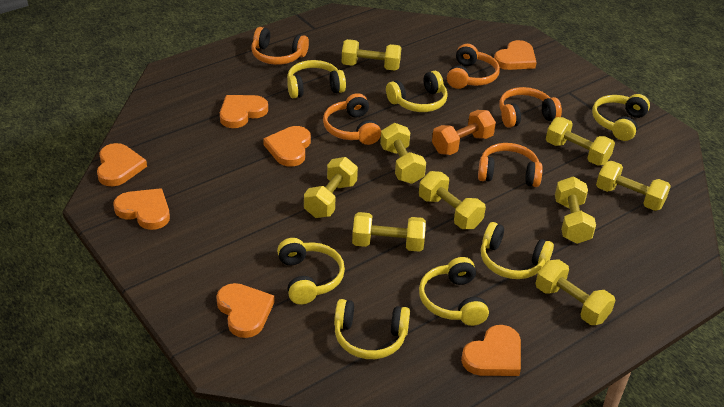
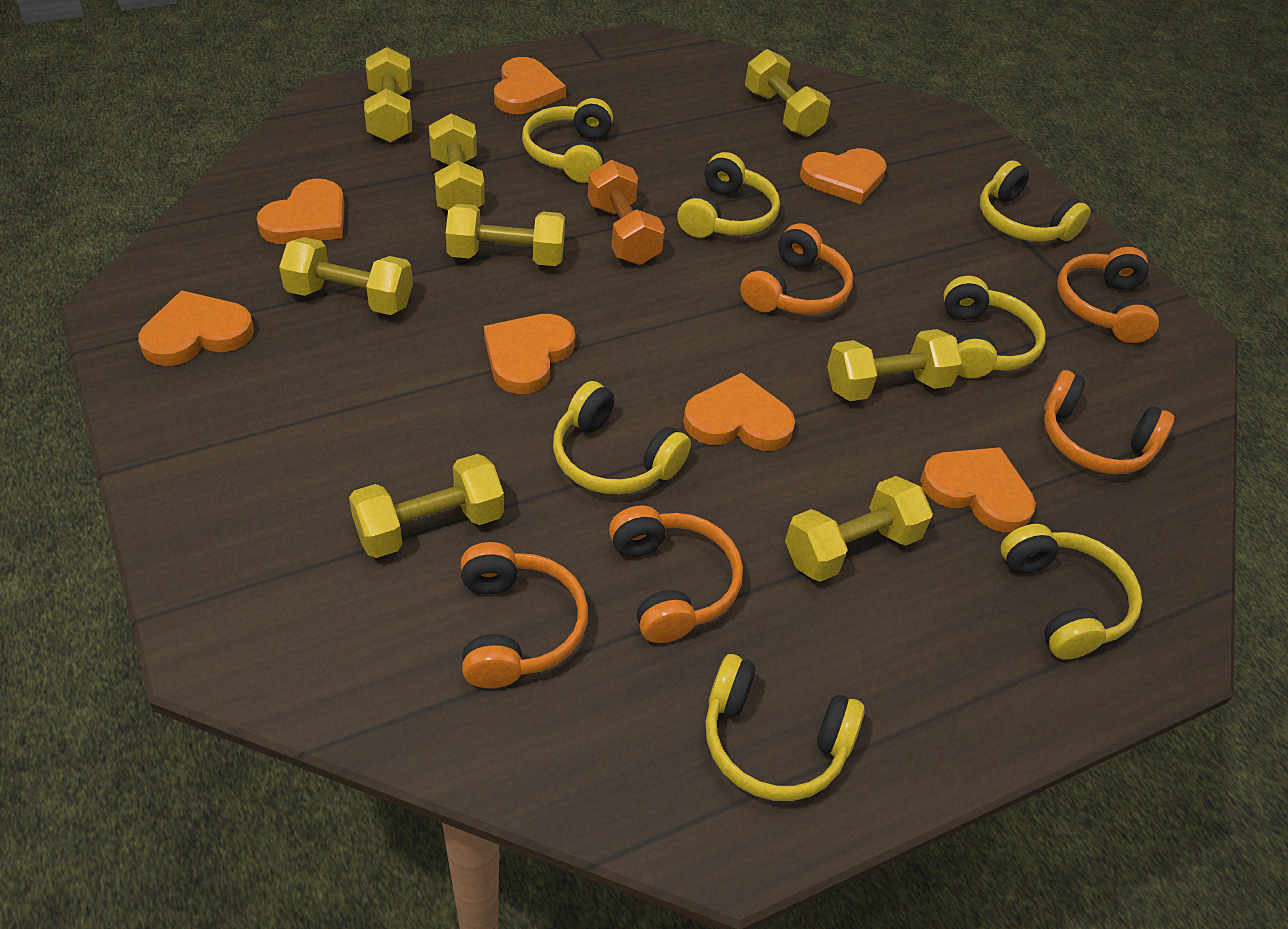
yellow dumbbell: 9 -> 8

